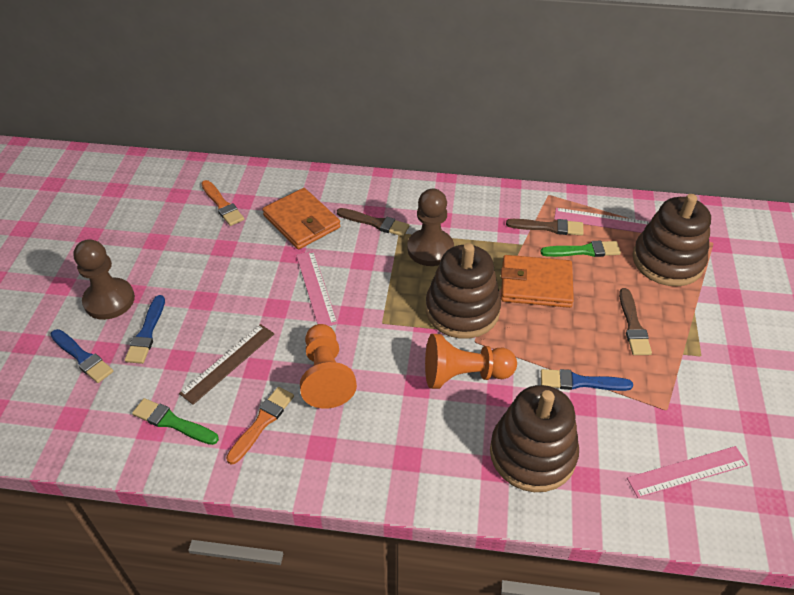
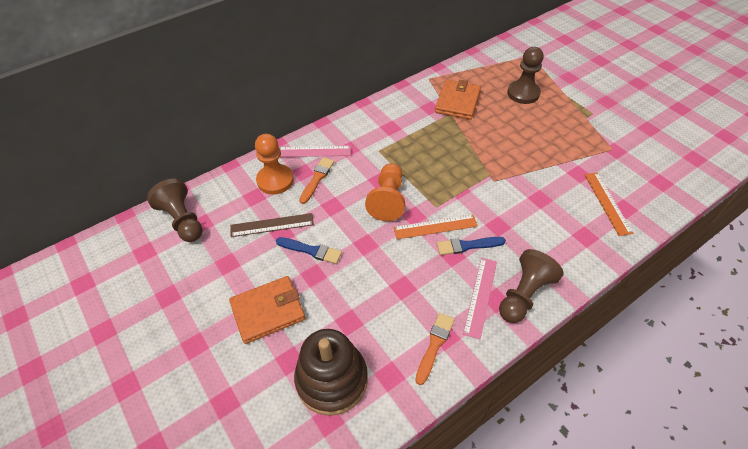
blue brush: 3 -> 2
brown brush: 3 -> 0
brown pawn: 2 -> 3
brown stacking toy: 3 -> 1
green brush: 2 -> 0
orange ruler: 0 -> 2
pink ruler: 3 -> 2

